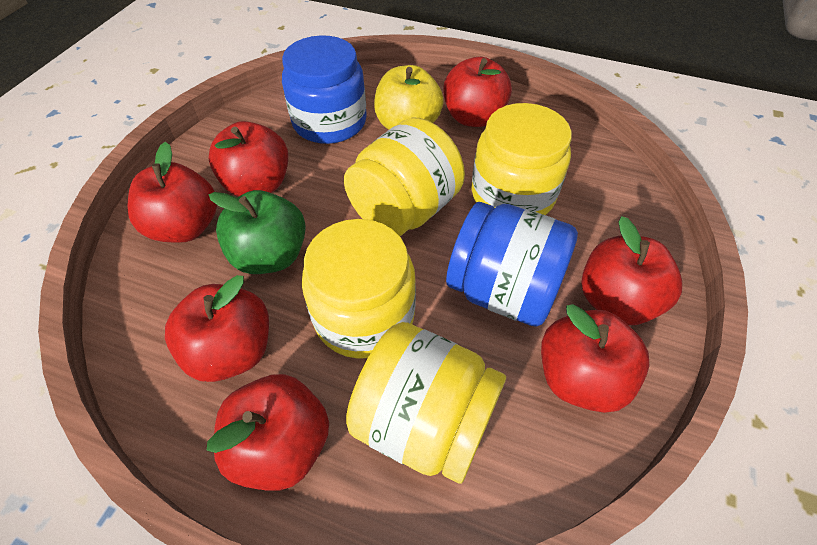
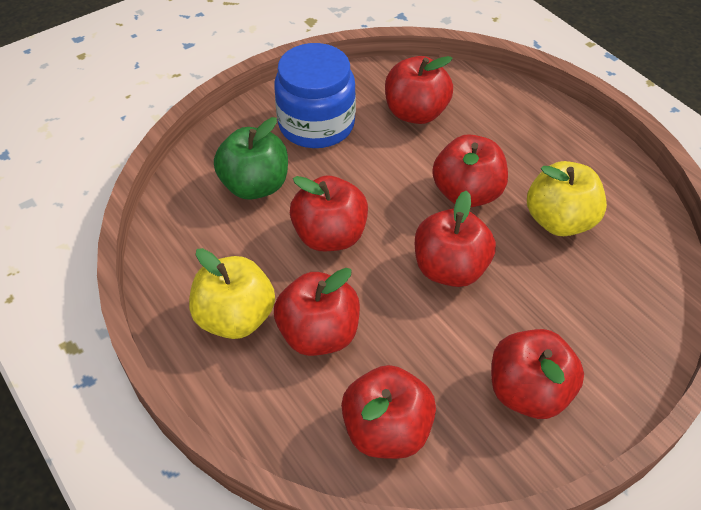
blue jar: 2 -> 1
yellow apple: 1 -> 2
yellow jar: 4 -> 0

